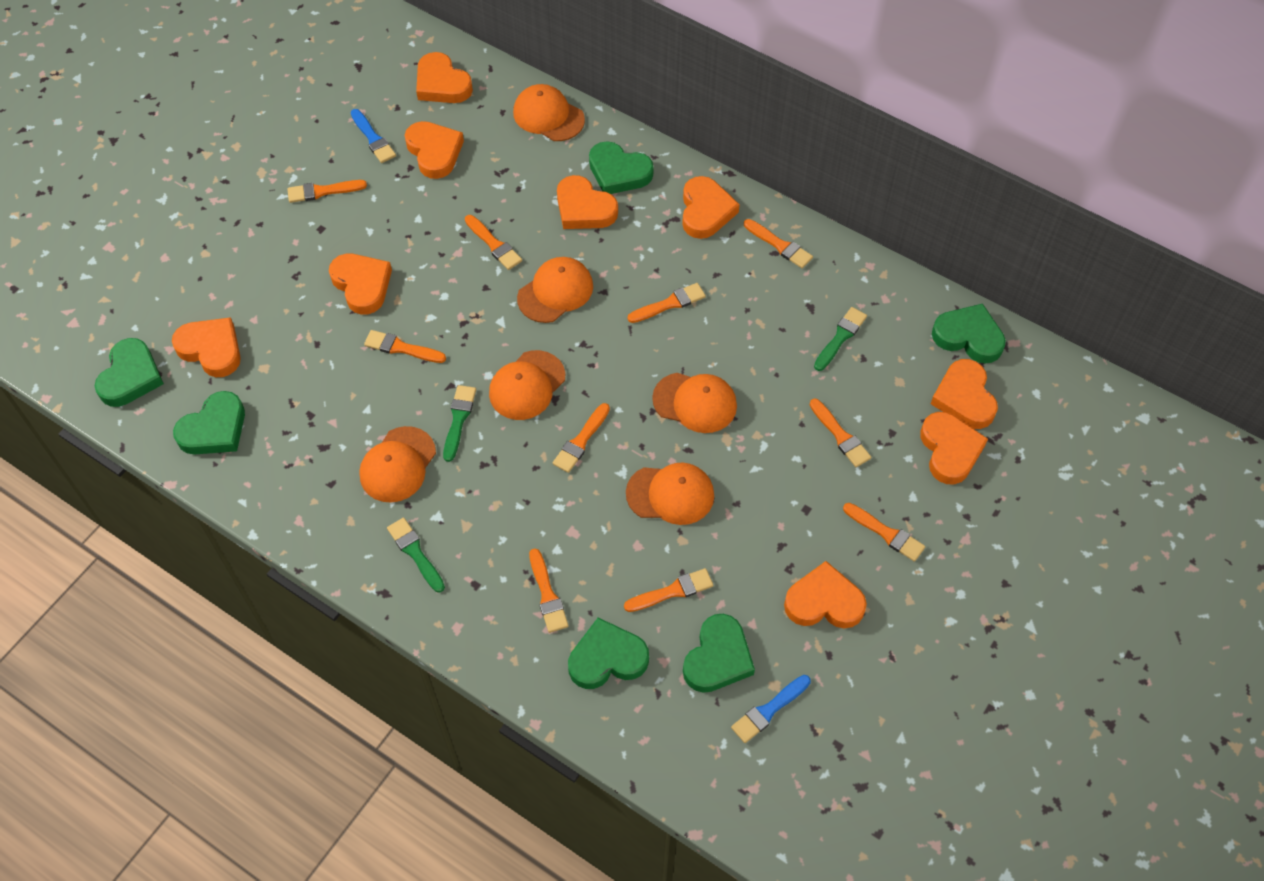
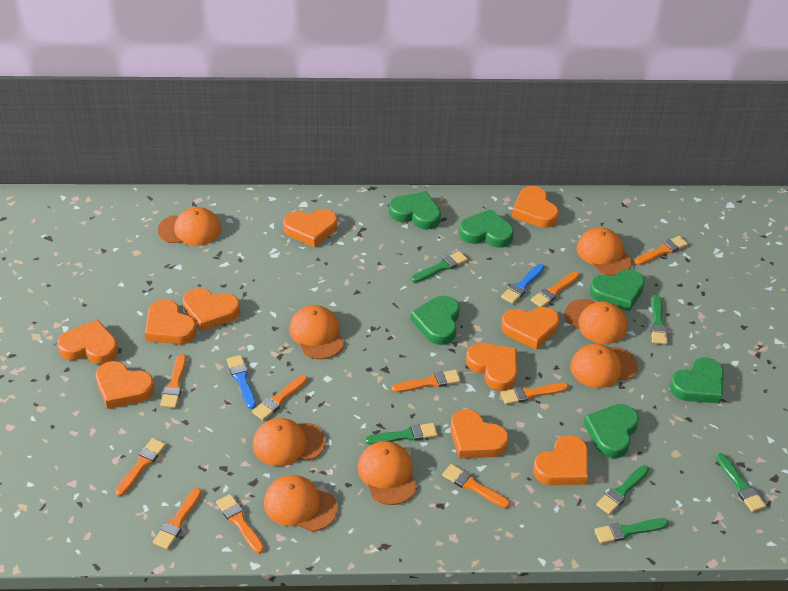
green brush: 3 -> 6
orange cap: 6 -> 8
orange heart: 9 -> 10

